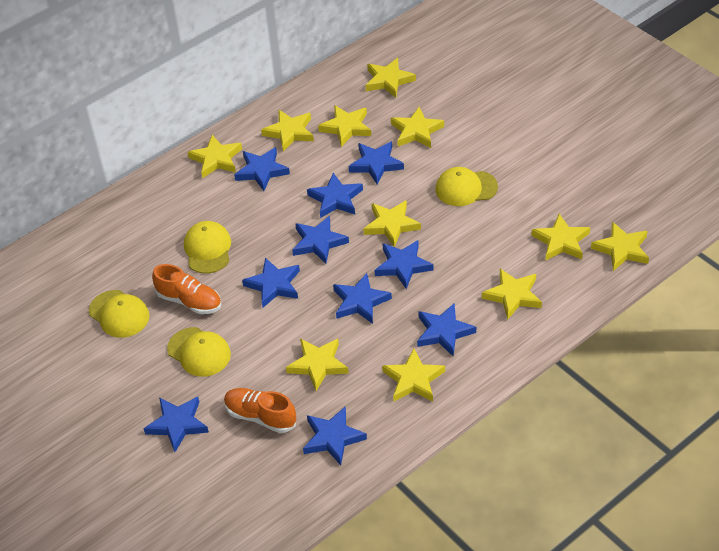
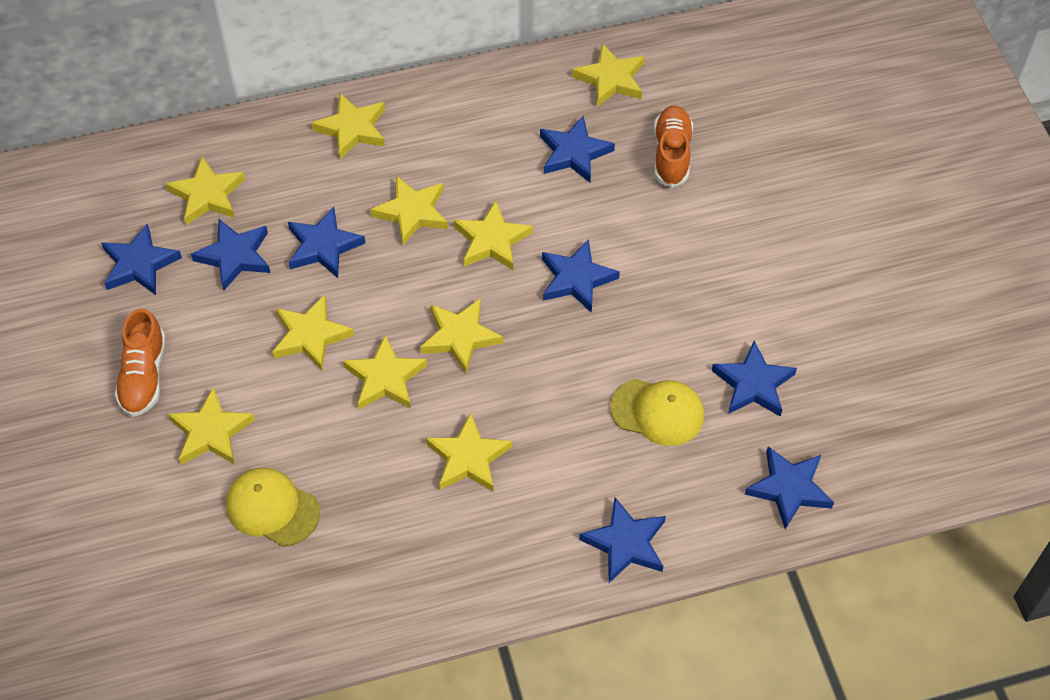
blue star: 10 -> 8
yellow cap: 4 -> 2
yellow star: 11 -> 10

